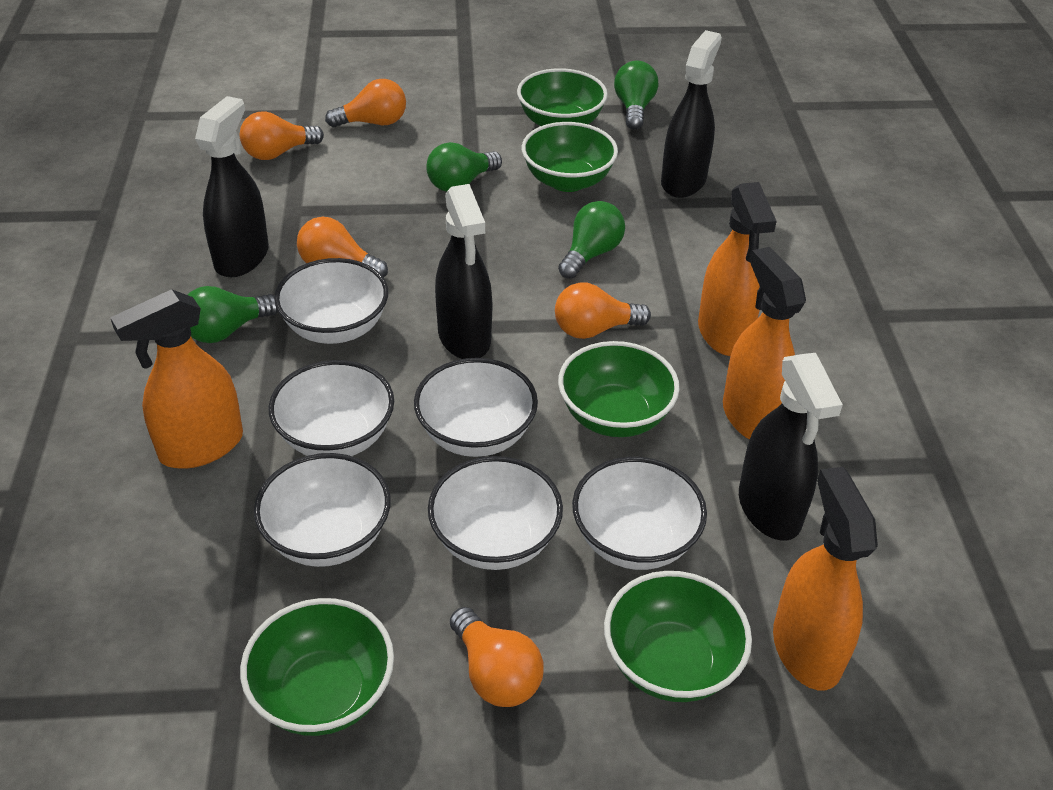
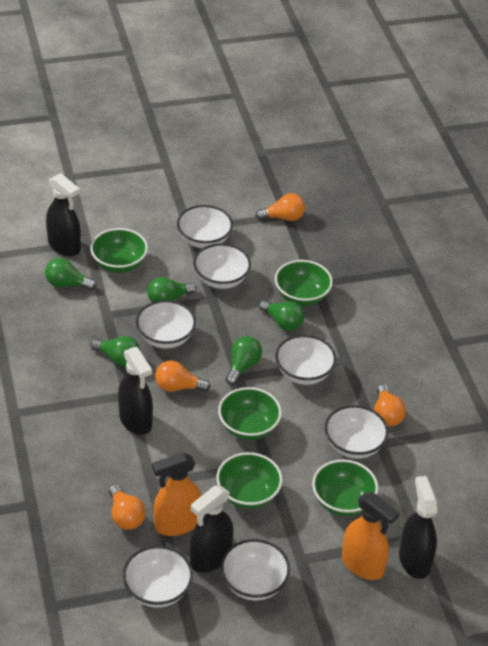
green light bulb: 4 -> 5
orange light bulb: 5 -> 4
orange spray bottle: 4 -> 2
white bowl: 6 -> 7

